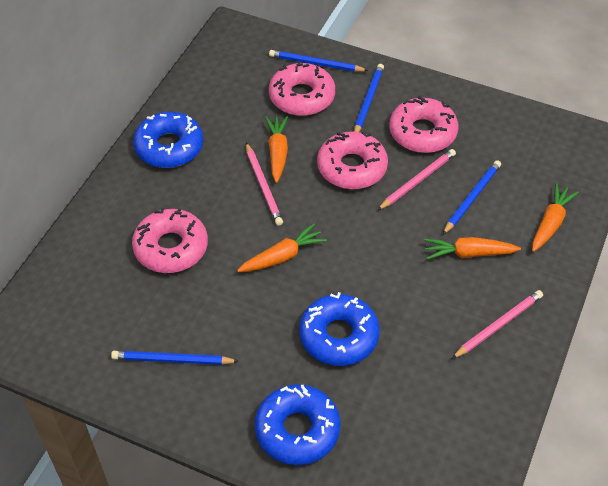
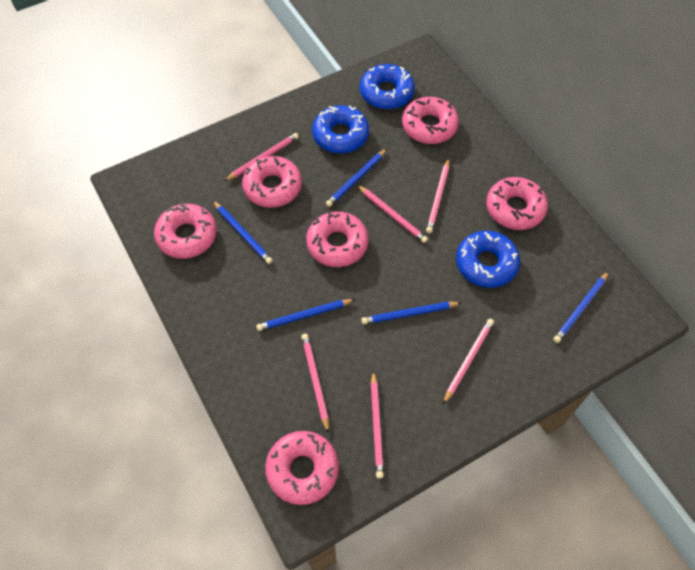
blue pencil: 4 -> 5
orange carrot: 4 -> 0
pink donut: 4 -> 6
pink pencil: 3 -> 6

